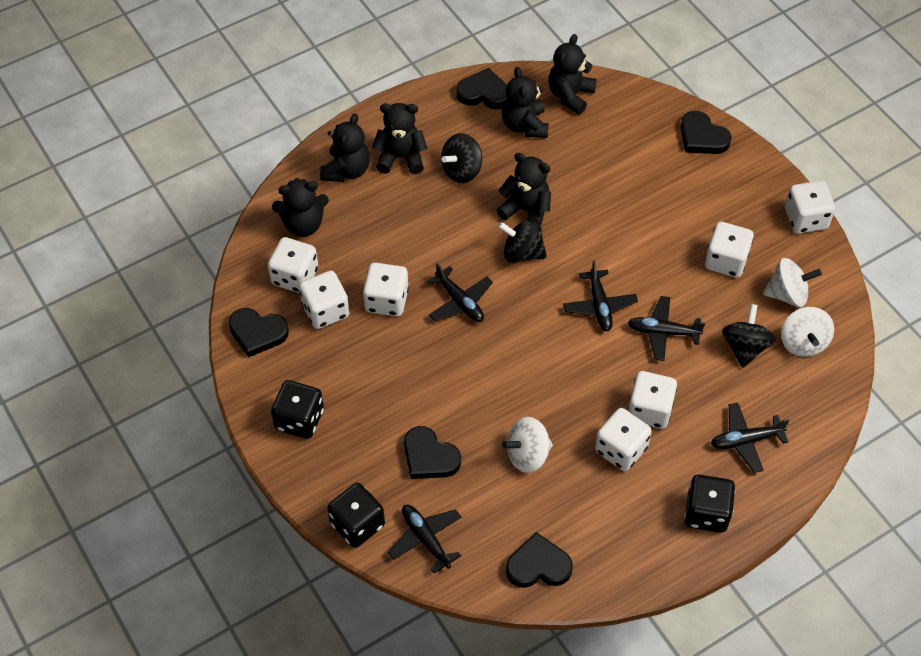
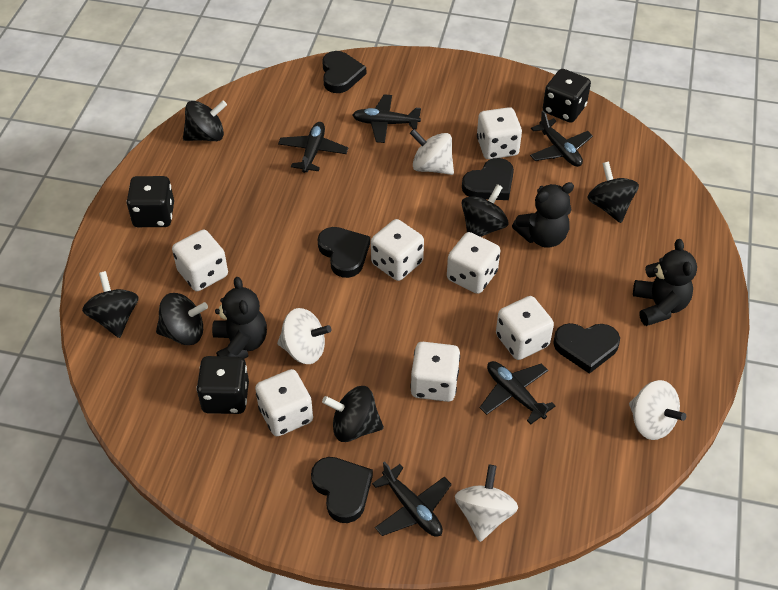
black spinning top: 3 -> 6
black teddy bear: 6 -> 3
white spinning top: 3 -> 4

